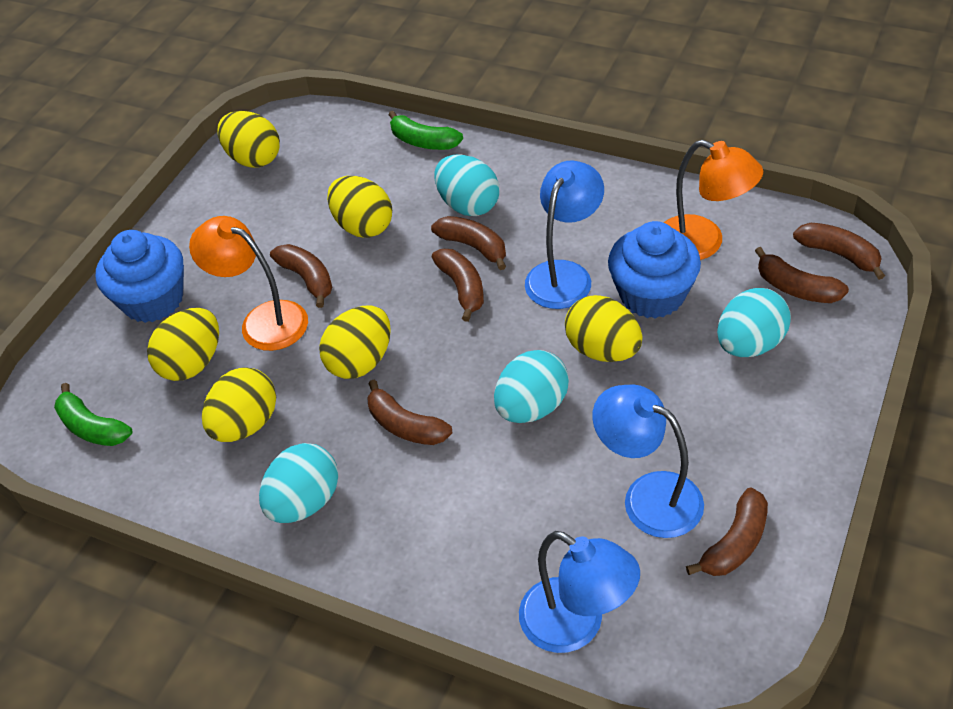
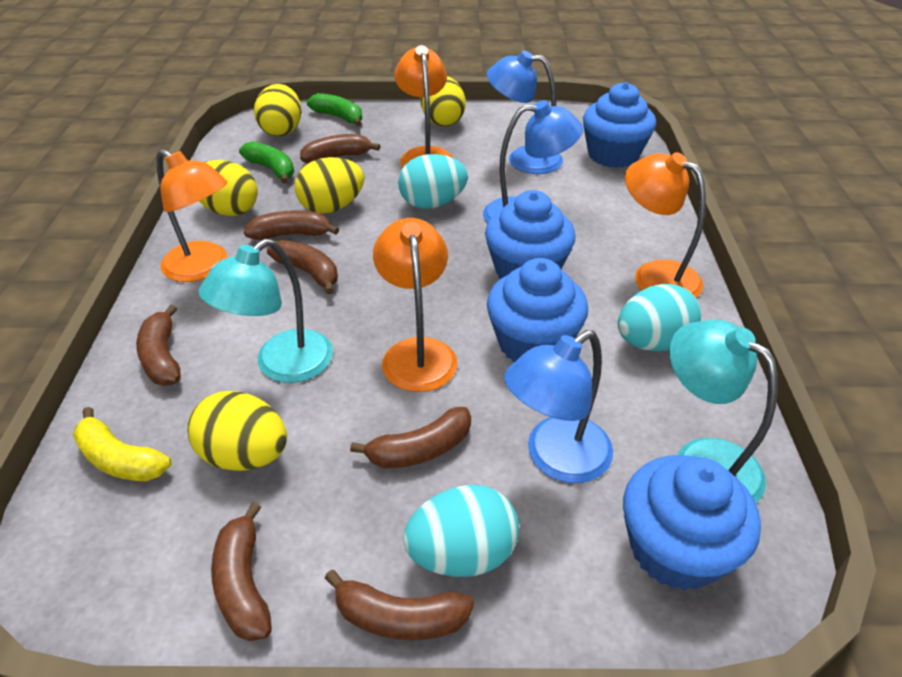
blue cupcake: 2 -> 4
orange lamp: 2 -> 4
turquoise egg: 4 -> 3
turquoise lamp: 0 -> 2
yellow banana: 0 -> 1
yellow egg: 6 -> 5

